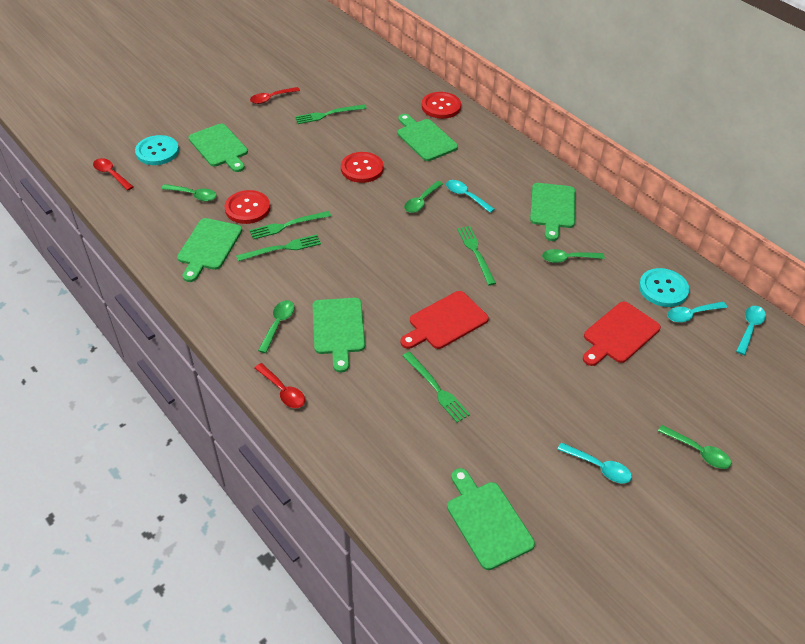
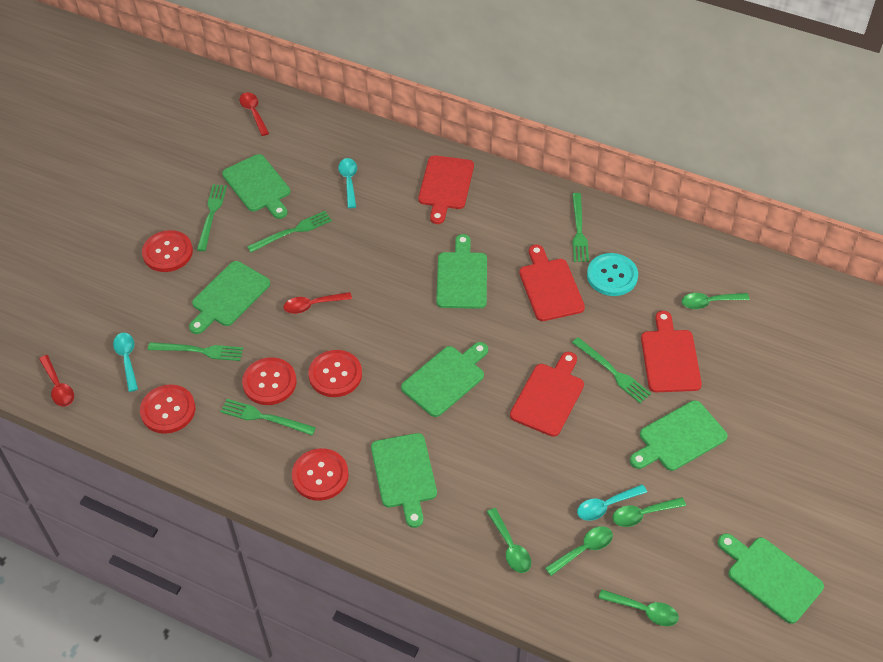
green cutting board: 6 -> 7
green fork: 5 -> 6
red button: 3 -> 5
red cutting board: 2 -> 4
turquoise button: 2 -> 1
turquoise spoon: 4 -> 3

